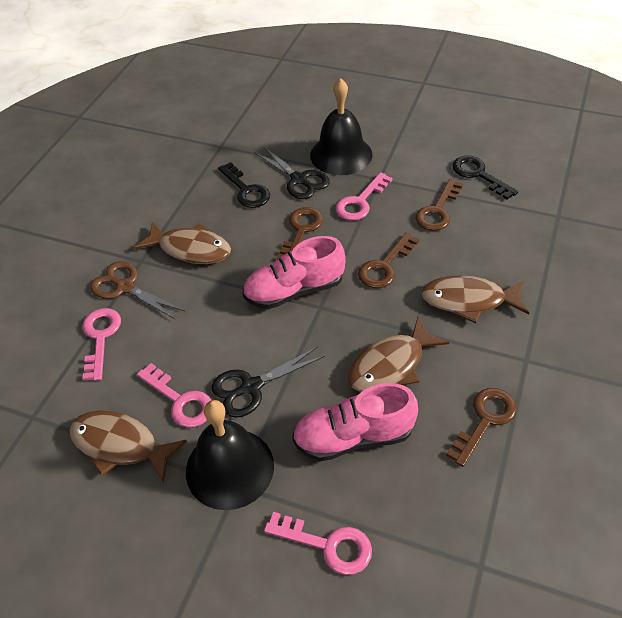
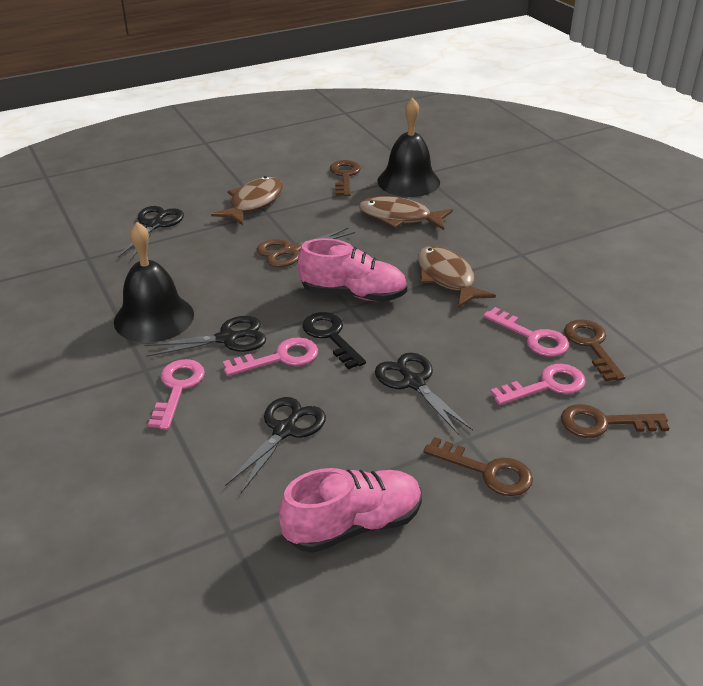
black key: 2 -> 1
black scissors: 2 -> 4
brown fish: 4 -> 3

